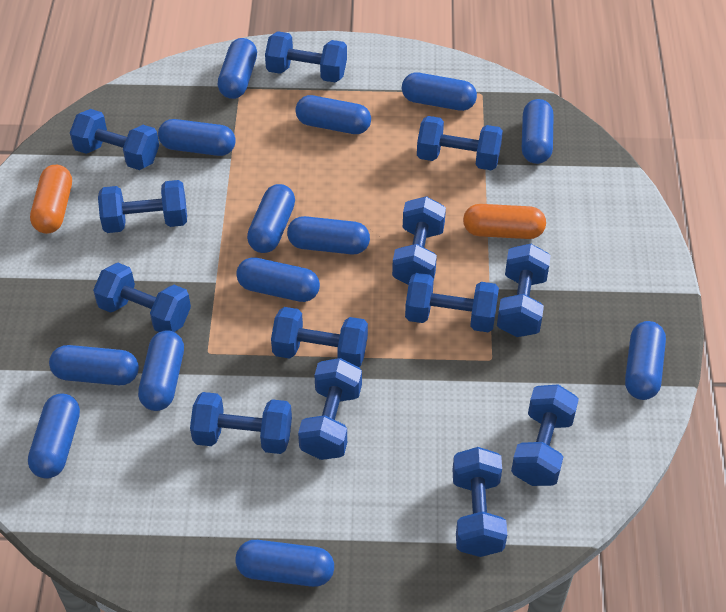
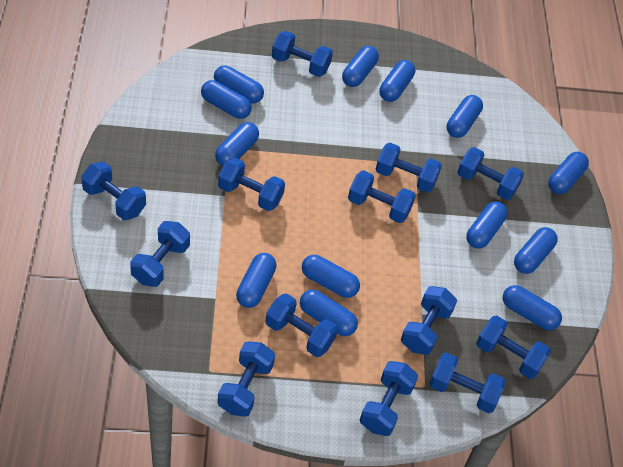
orange capsule: 2 -> 0

